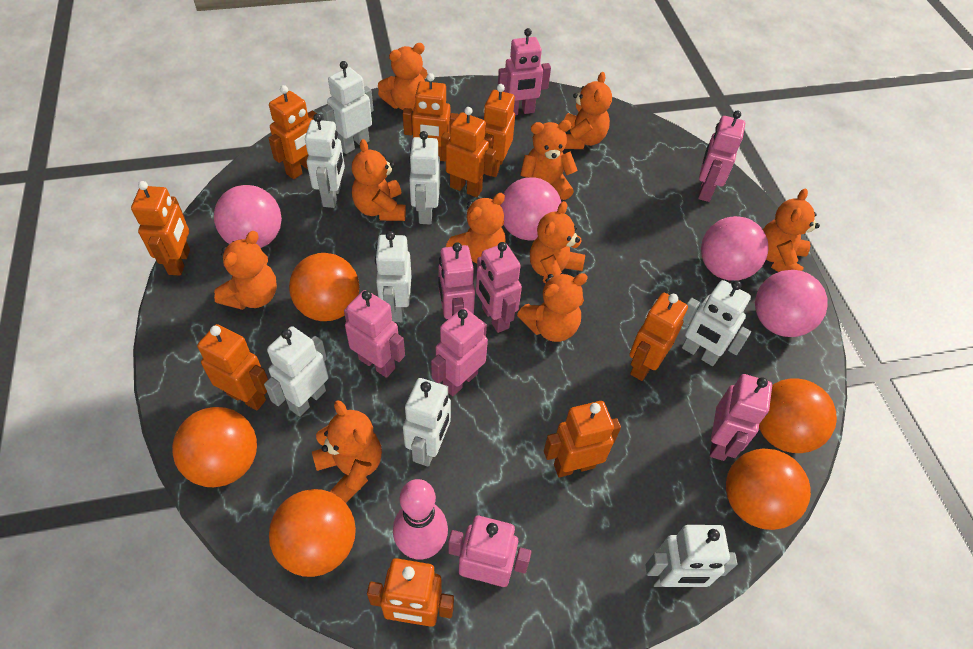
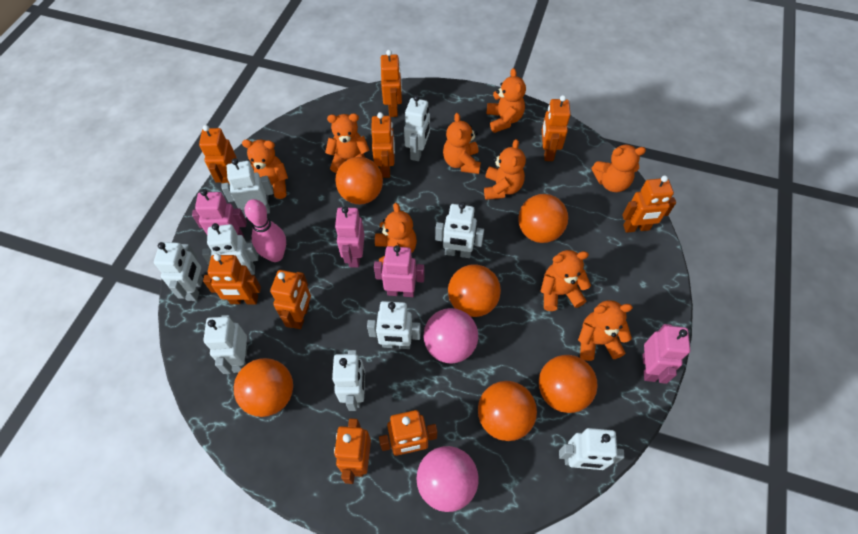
orange ball: 5 -> 6
orange teddy bear: 10 -> 9
pink ball: 4 -> 2
pink robot: 8 -> 4
white robot: 8 -> 9

